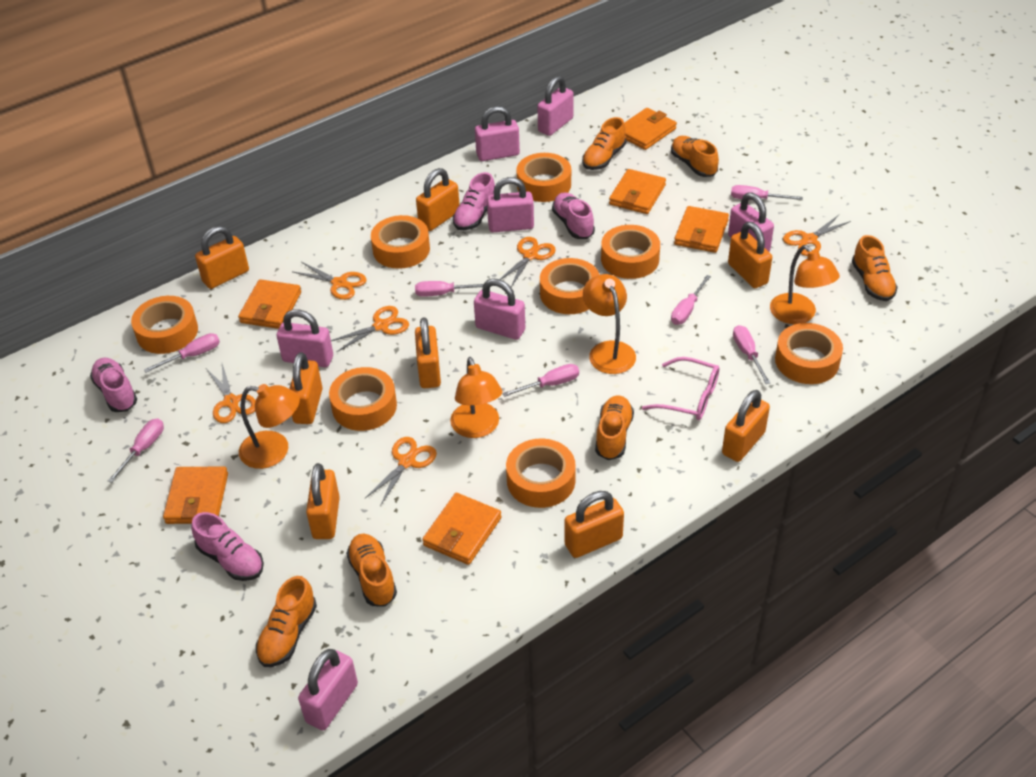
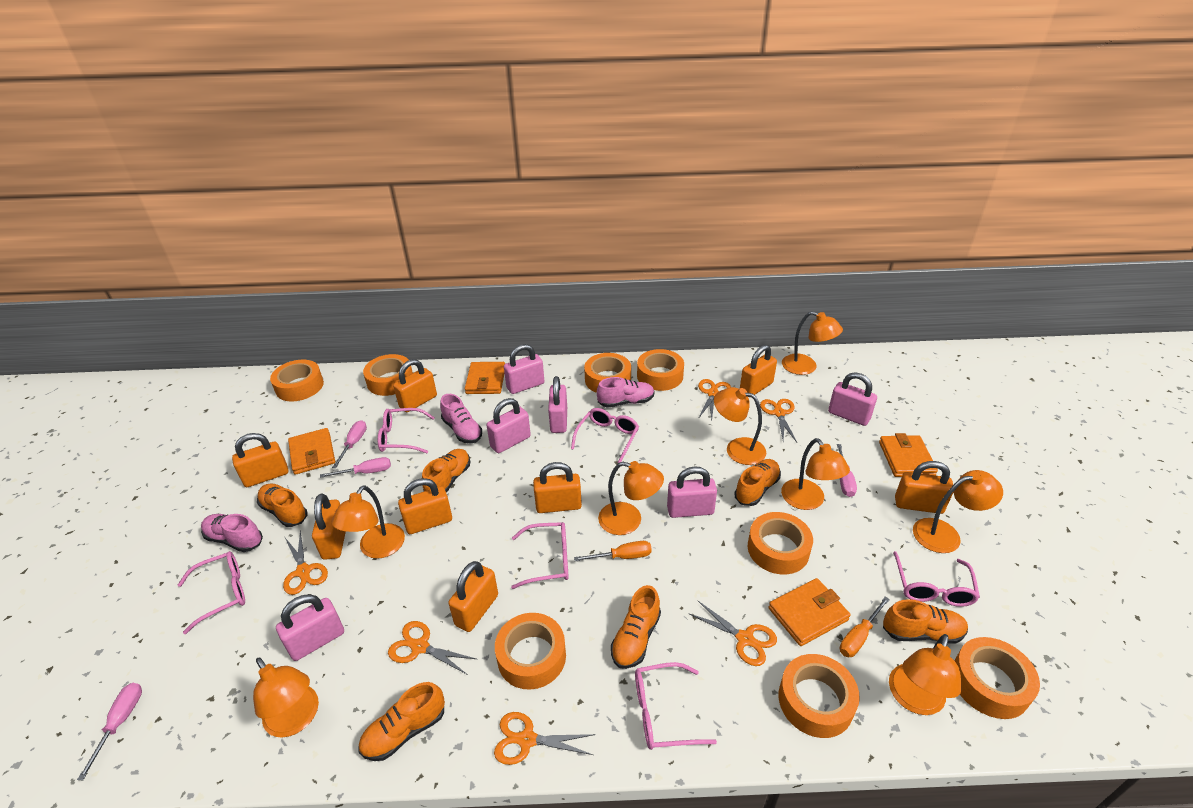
orange lamp: 4 -> 8
orange screwdriver: 0 -> 2
orange wallet: 6 -> 4
pink glasses: 1 -> 6
pink padlock: 7 -> 6
pink screwdriver: 7 -> 4
pink shoe: 4 -> 3

